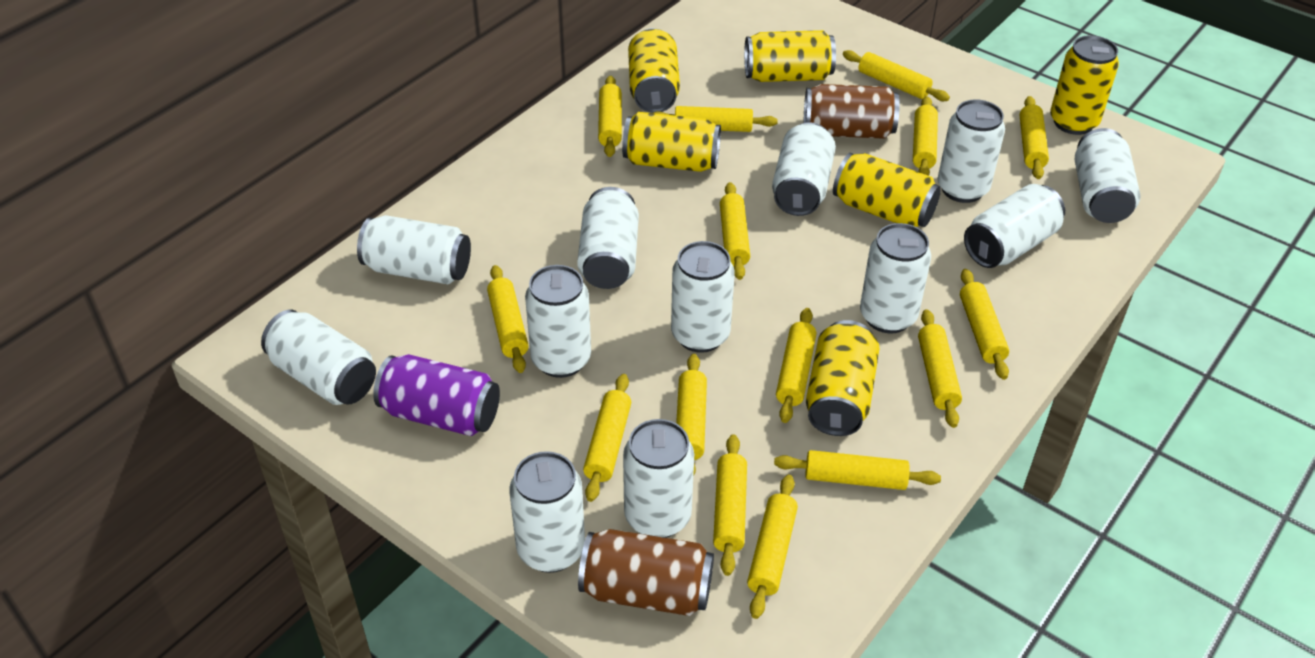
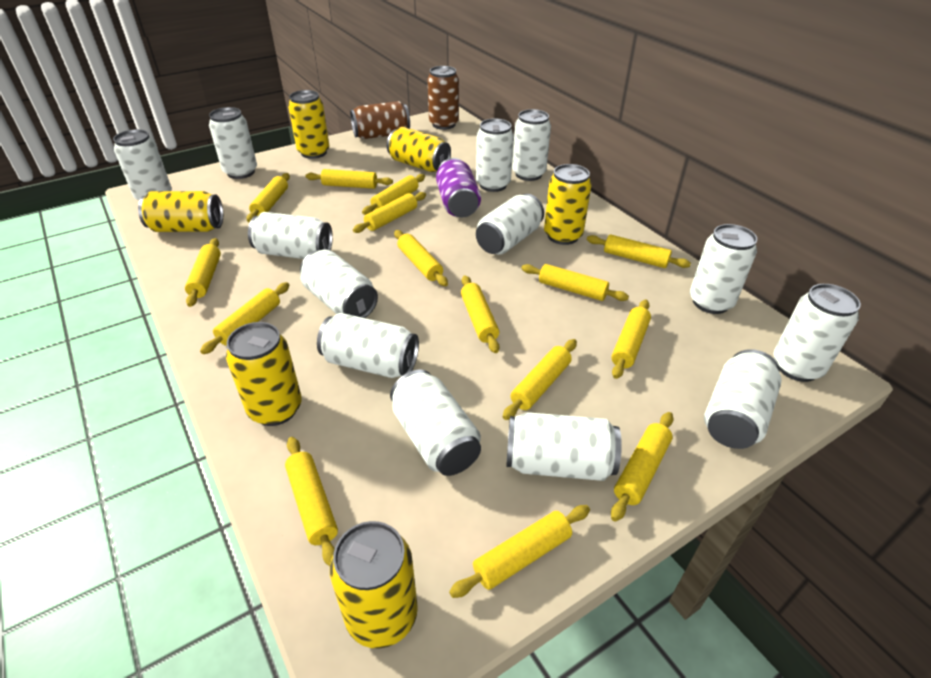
white can: 12 -> 13

